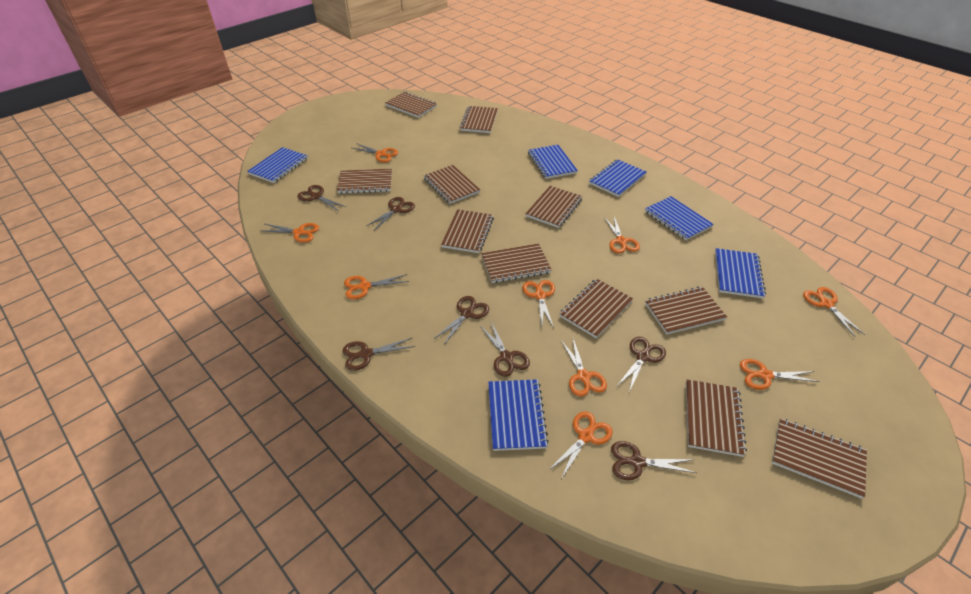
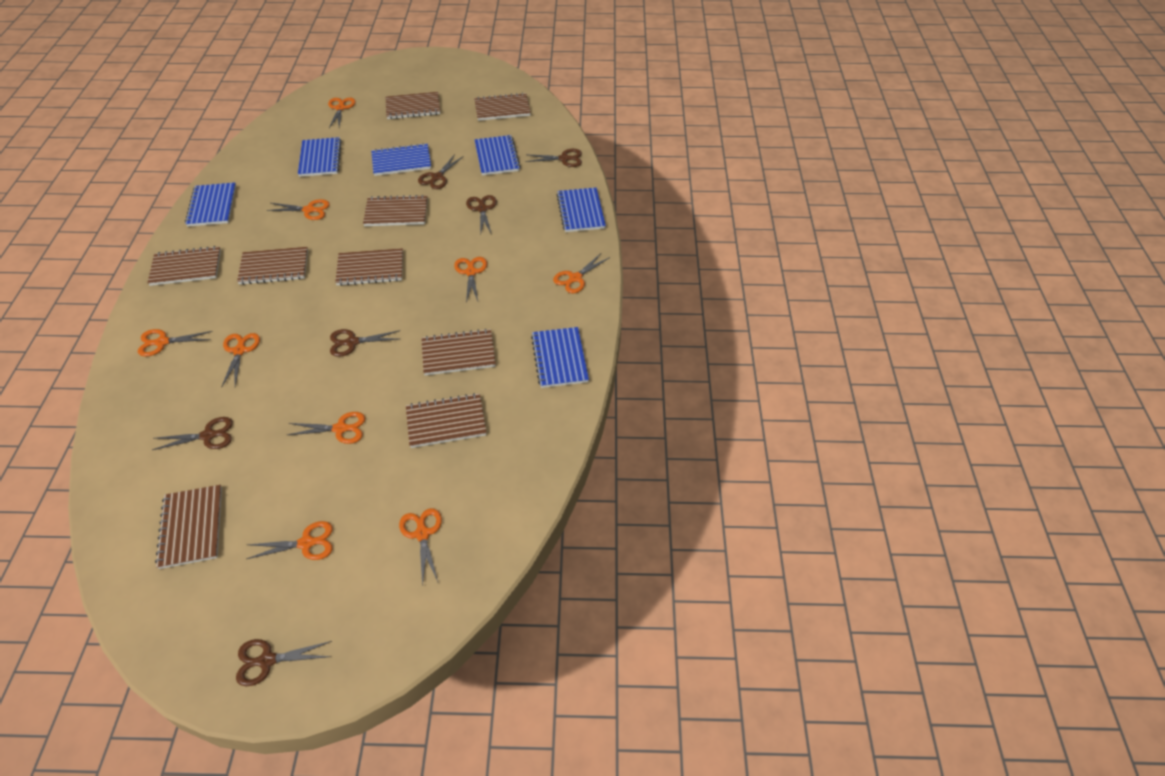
brown notebook: 11 -> 9
brown scissors: 7 -> 6

